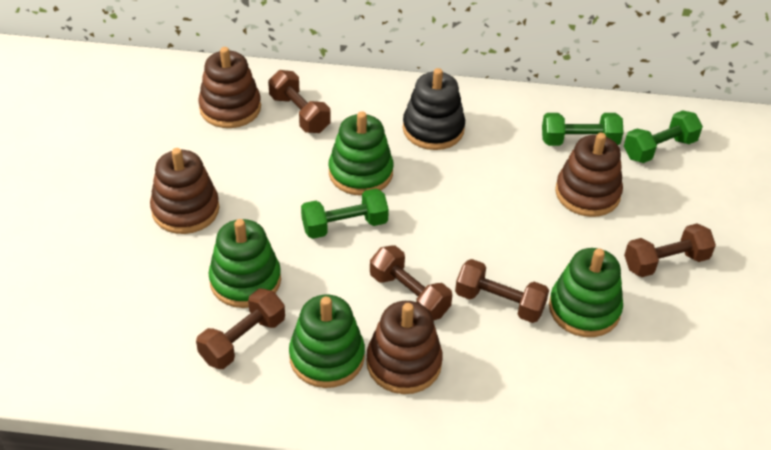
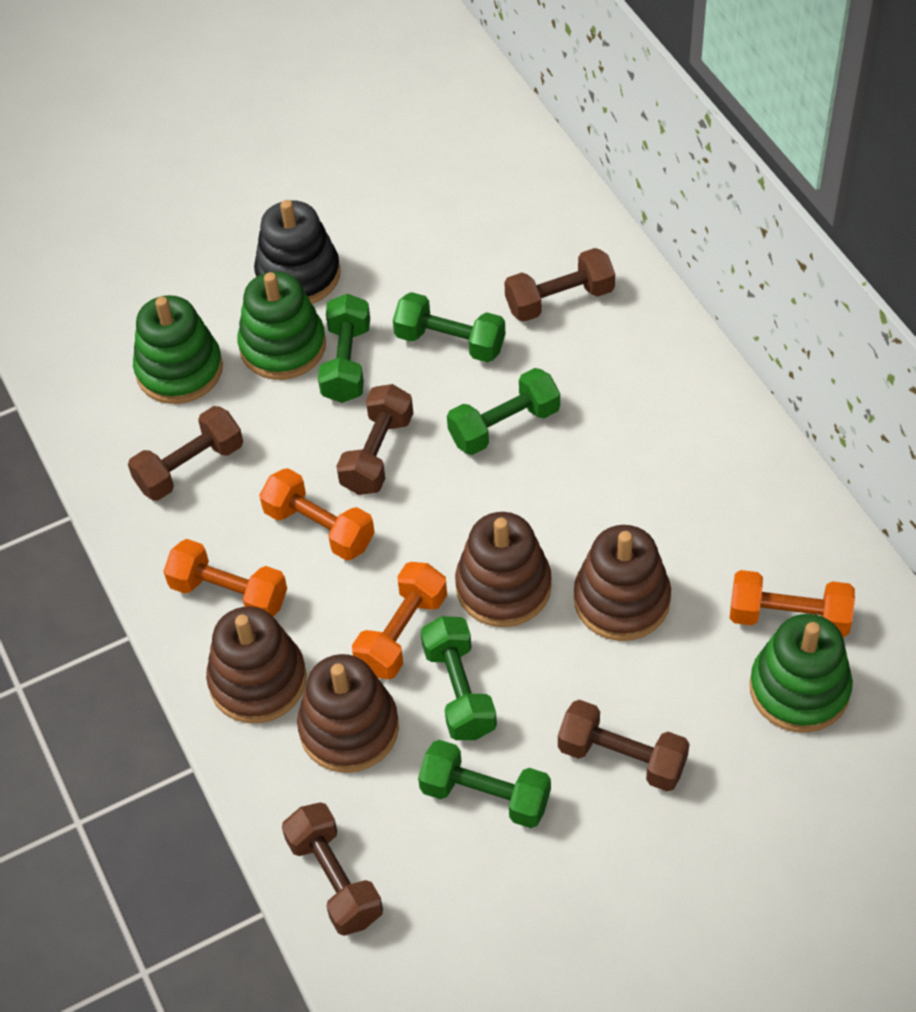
green dumbbell: 3 -> 5
green stacking toy: 4 -> 3
orange dumbbell: 0 -> 4

